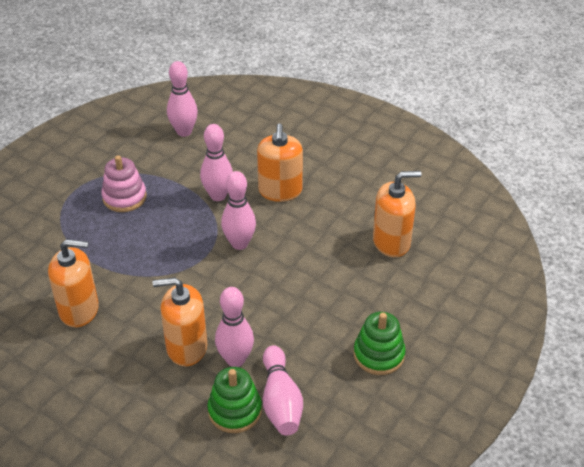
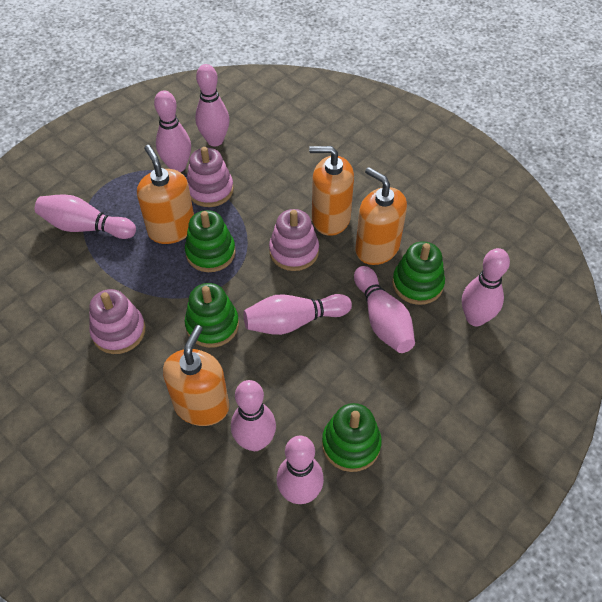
green stacking toy: 2 -> 4
pink bowling pin: 5 -> 8
pink stacking toy: 1 -> 3

